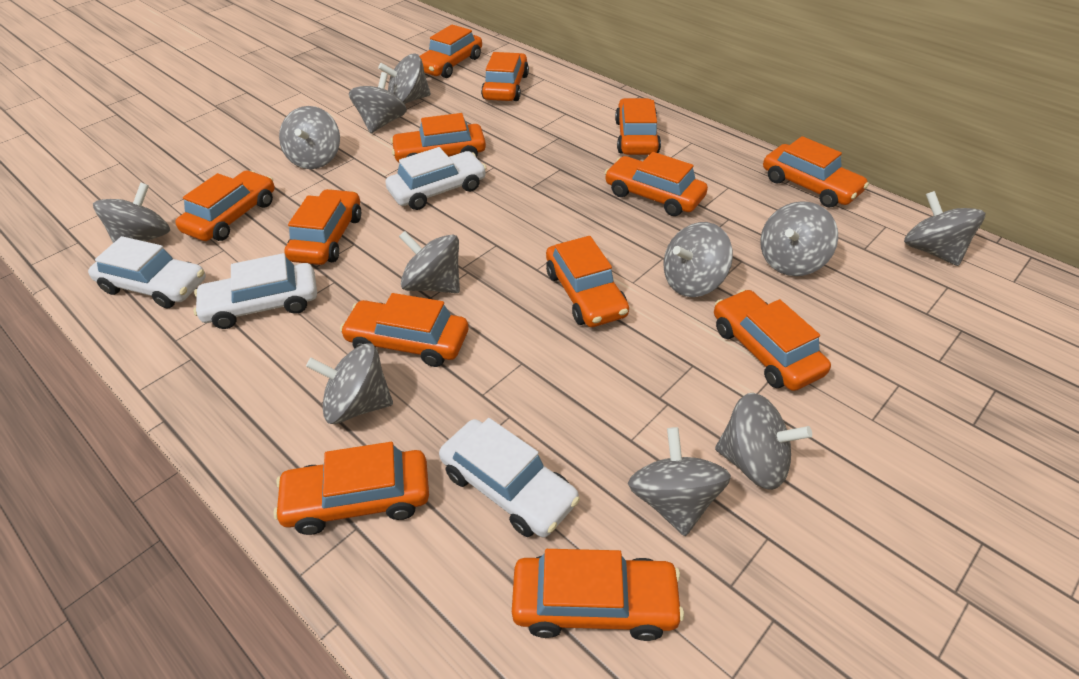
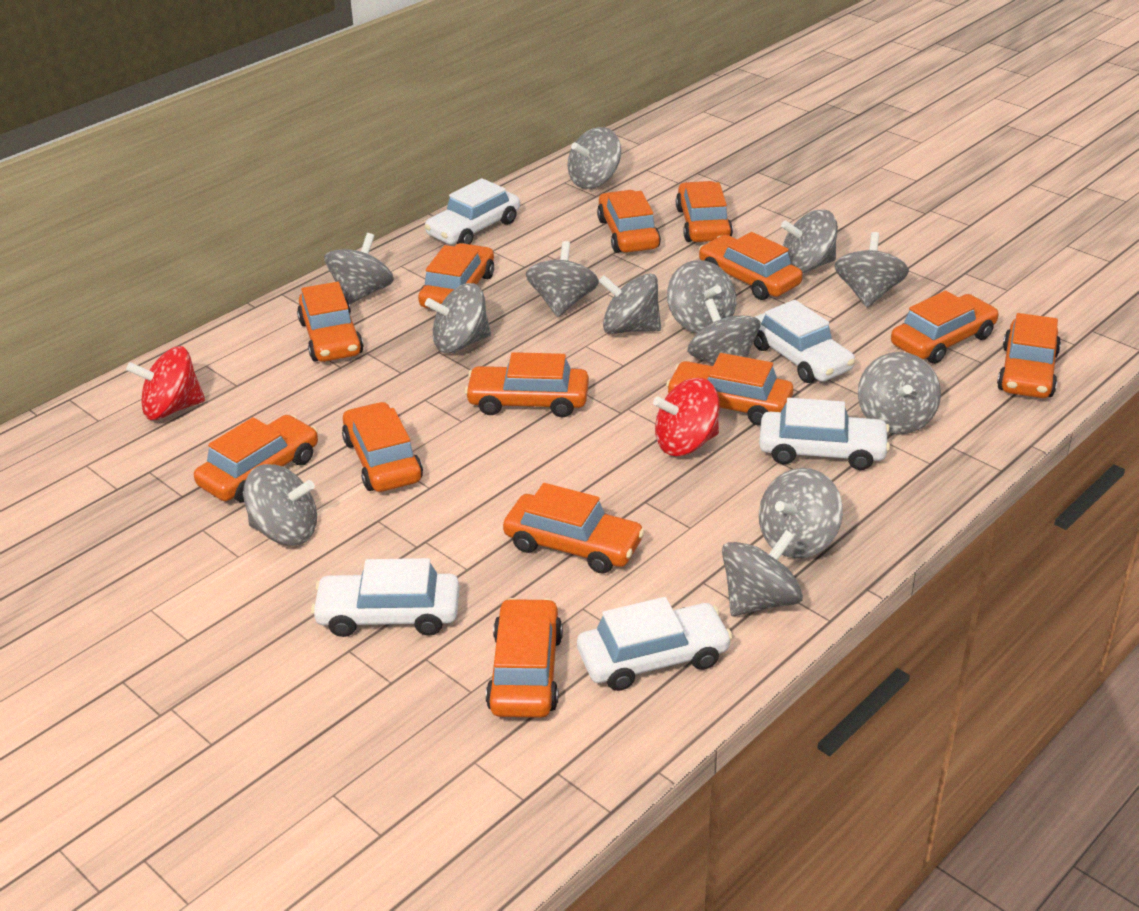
grey spinning top: 11 -> 13
red spinning top: 0 -> 2
white car: 4 -> 5

